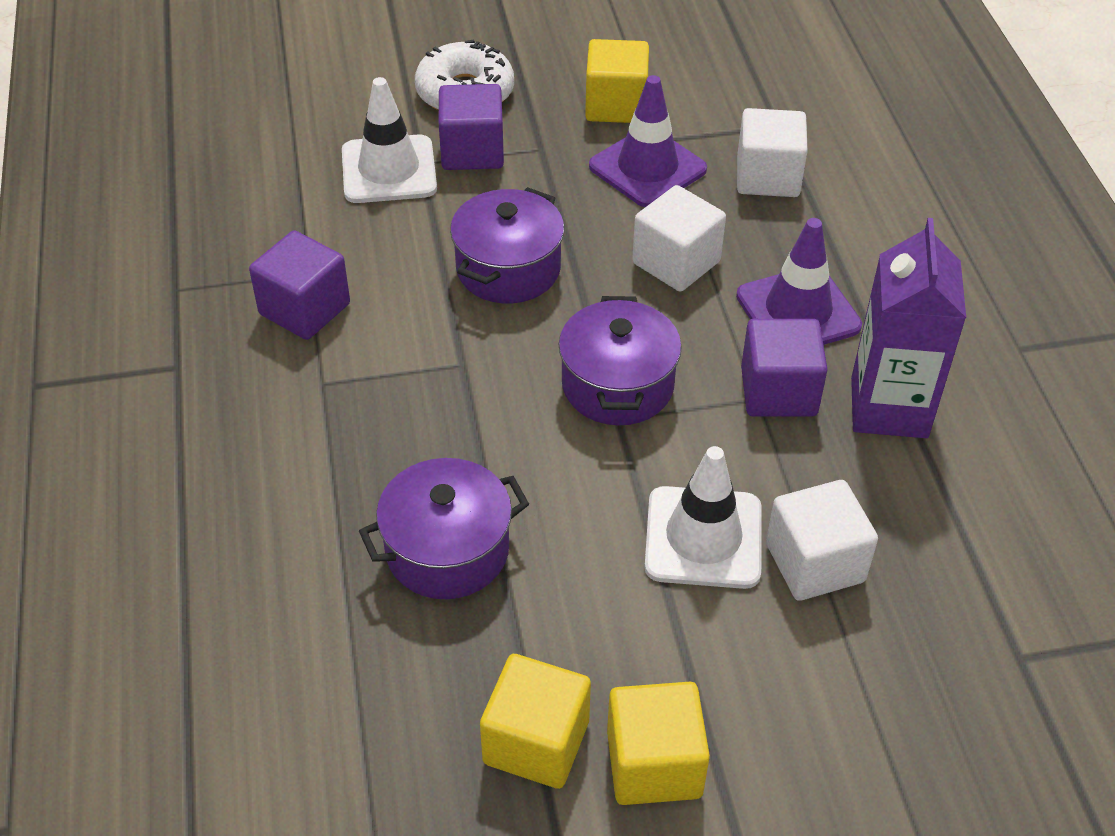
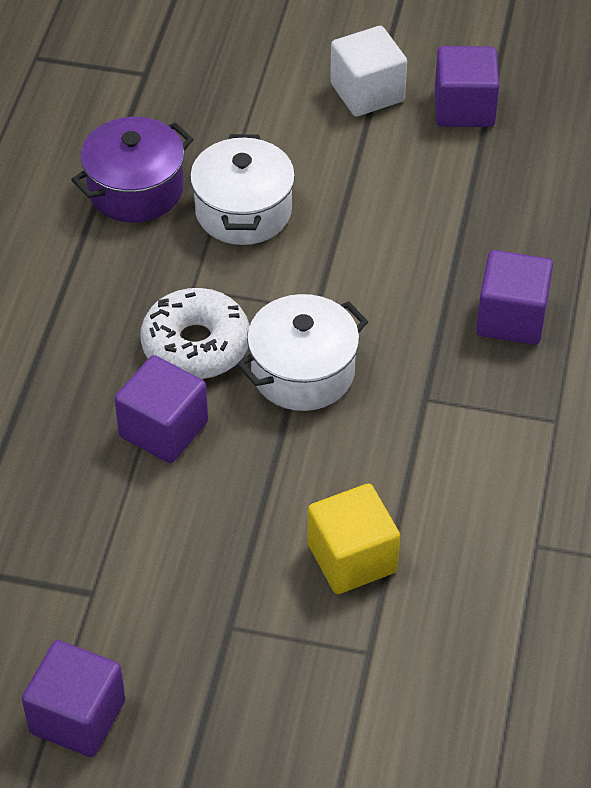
purple carton: 1 -> 0
purple cube: 3 -> 4
purple pot: 3 -> 1
purple traffic cone: 2 -> 0
white cube: 3 -> 1
white pot: 0 -> 2
white traffic cone: 2 -> 0
yellow cube: 3 -> 1

